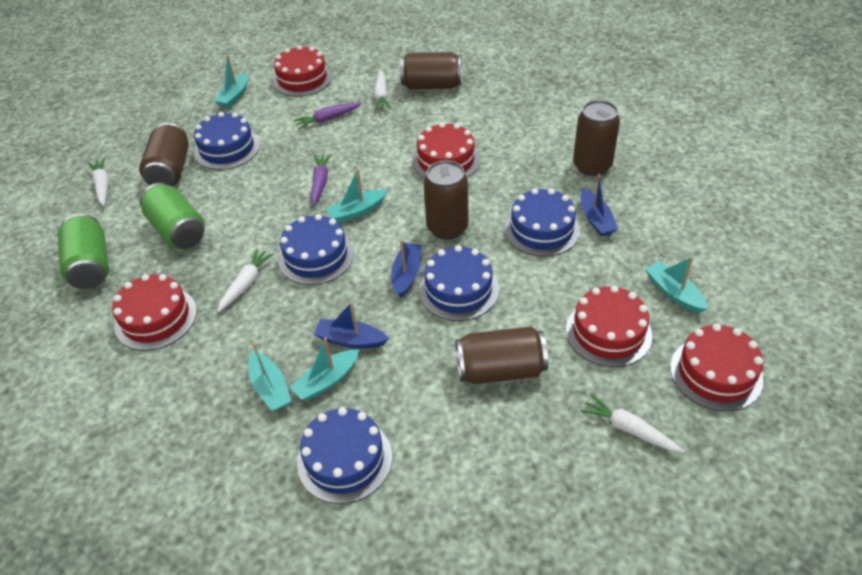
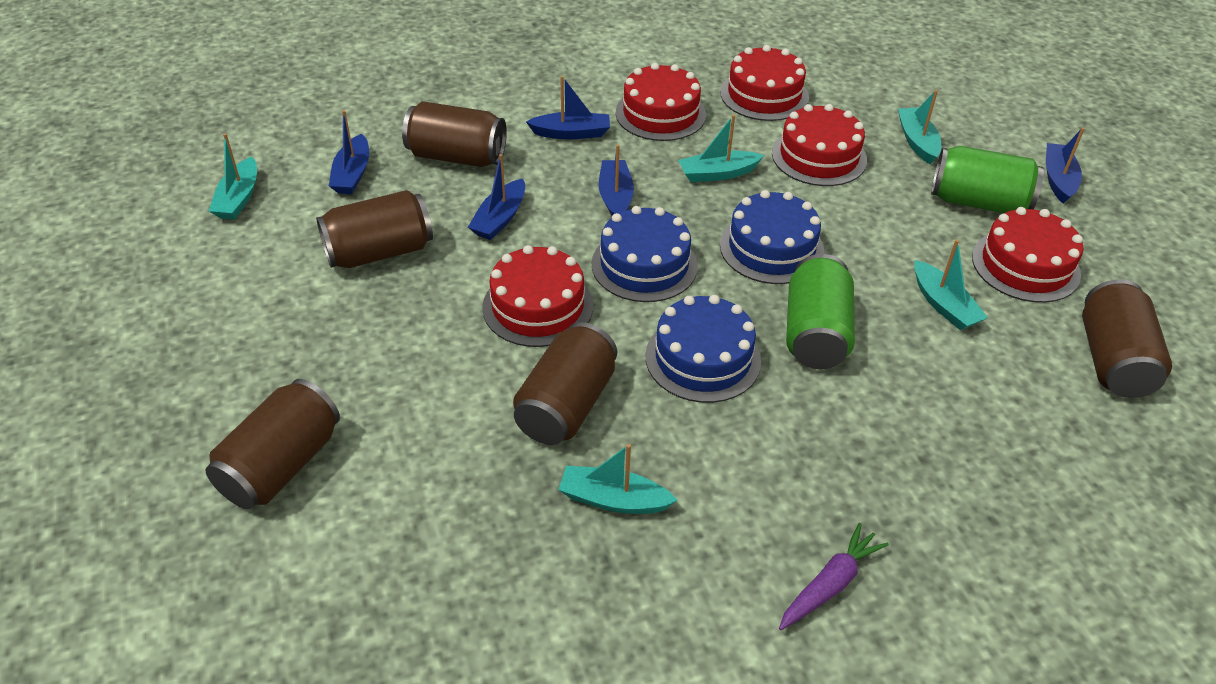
blue boat: 3 -> 5
blue cake: 5 -> 3
purple carrot: 2 -> 1
white carrot: 4 -> 0

